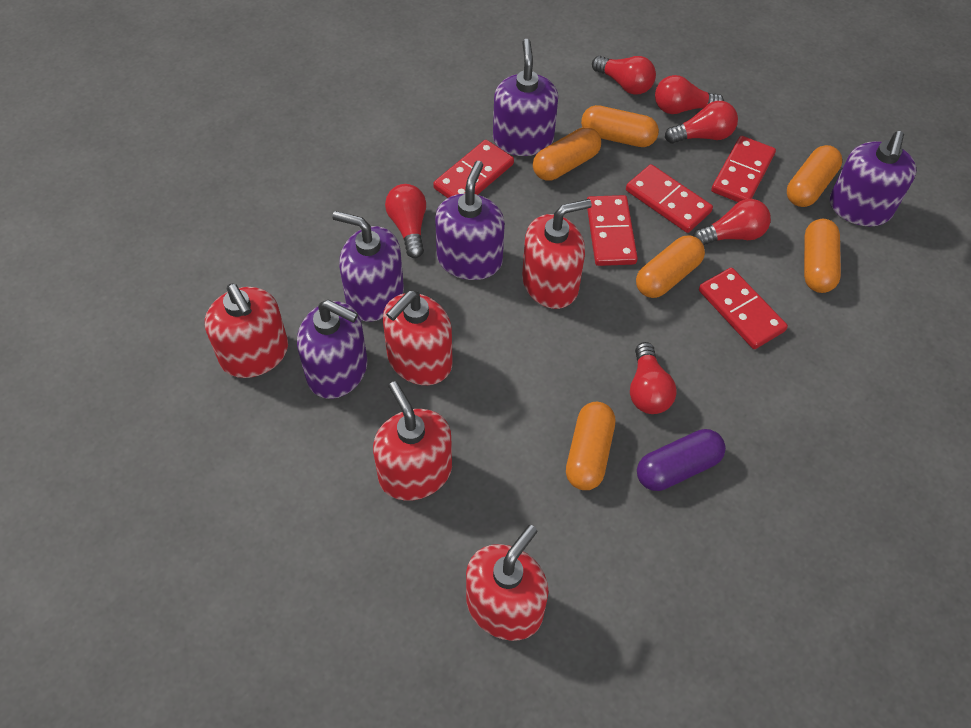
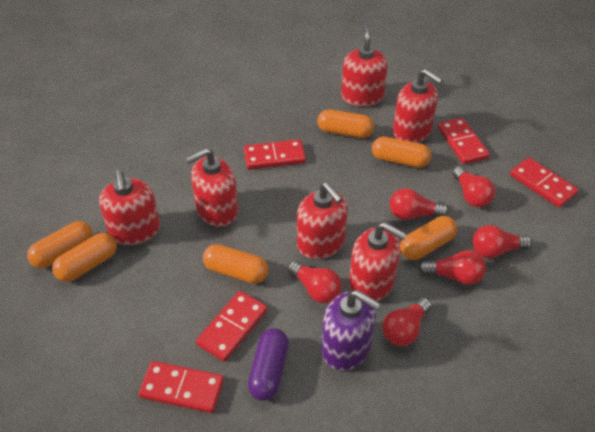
purple soap dispenser: 5 -> 1
red soap dispenser: 5 -> 6

